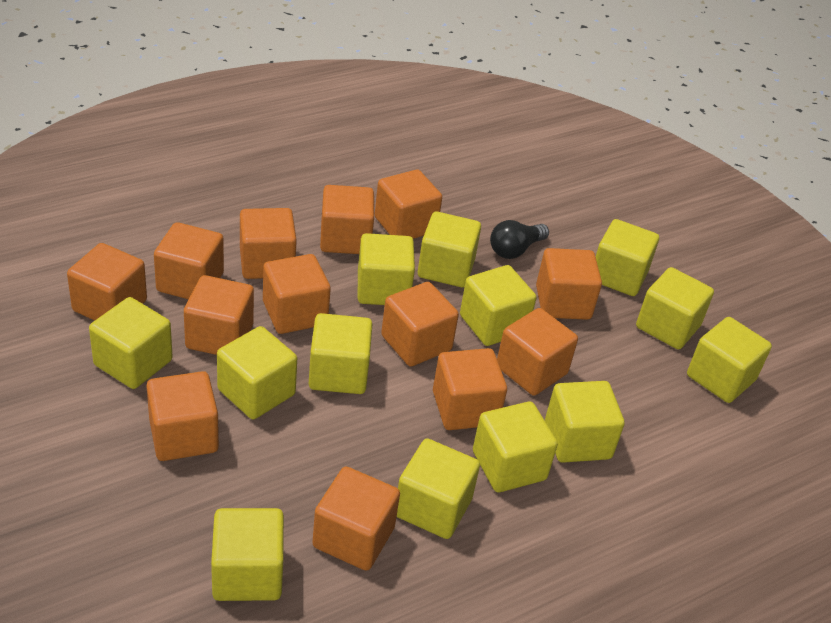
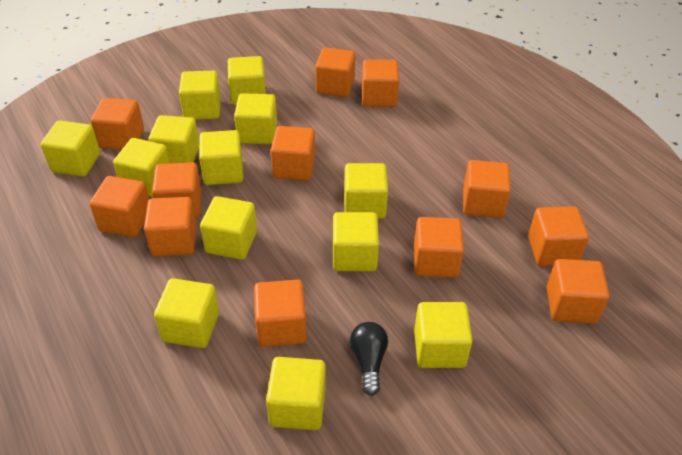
orange cube: 13 -> 12

